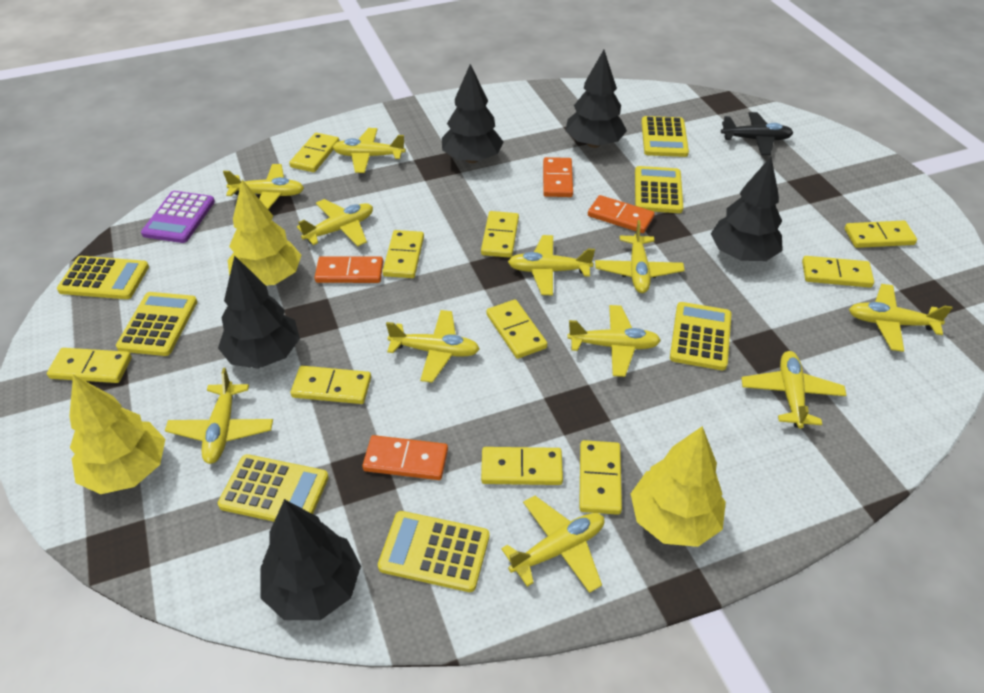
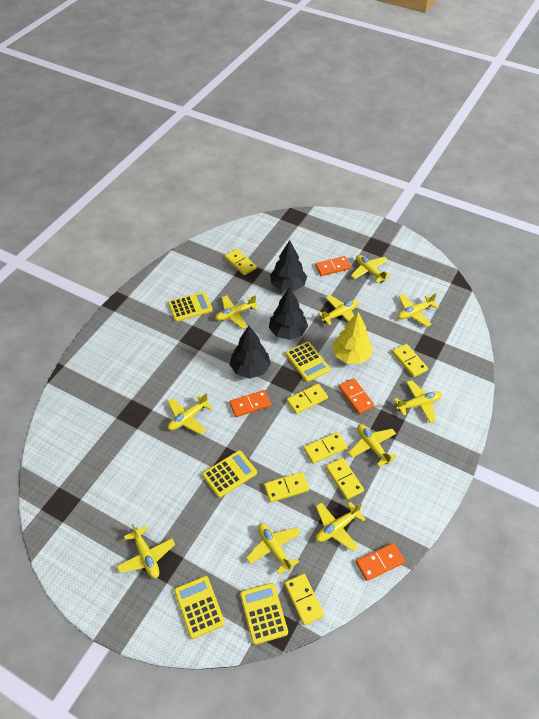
black plane: 1 -> 0
black tree: 5 -> 3
purple calculator: 1 -> 0
yellow calculator: 7 -> 5
yellow domino: 10 -> 7
yellow plane: 11 -> 10
yellow tree: 3 -> 1

